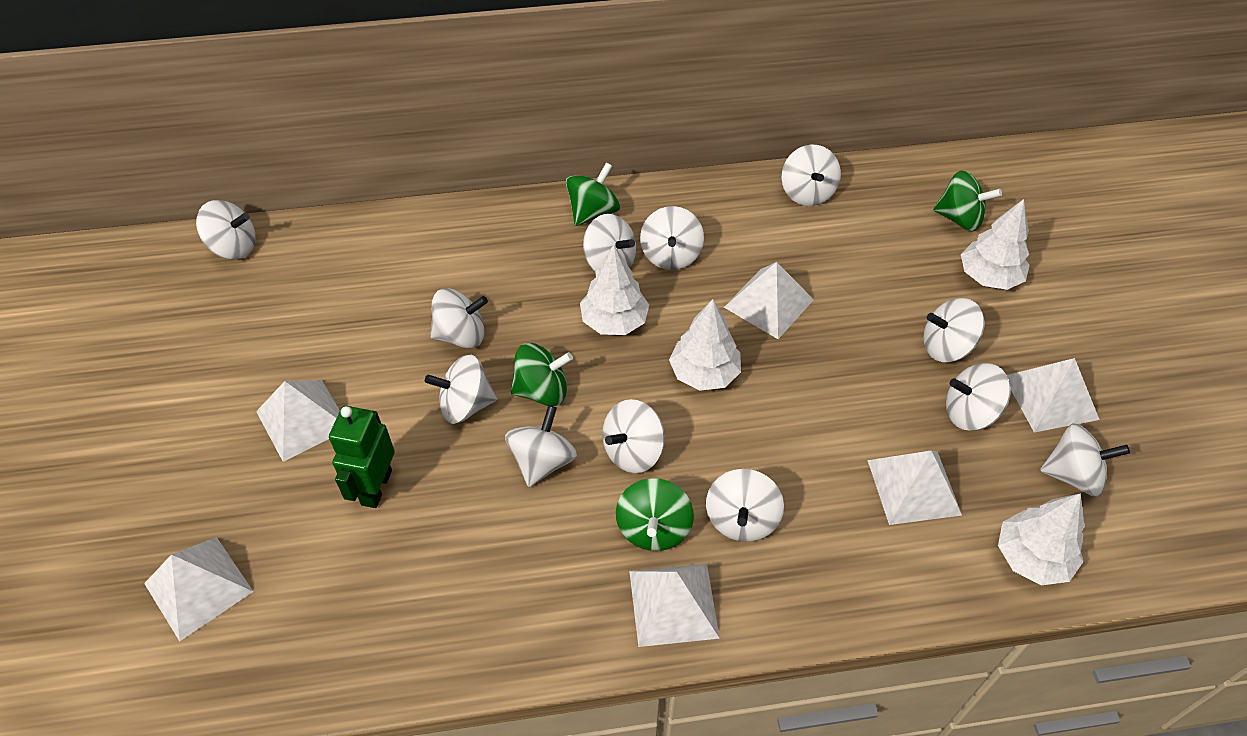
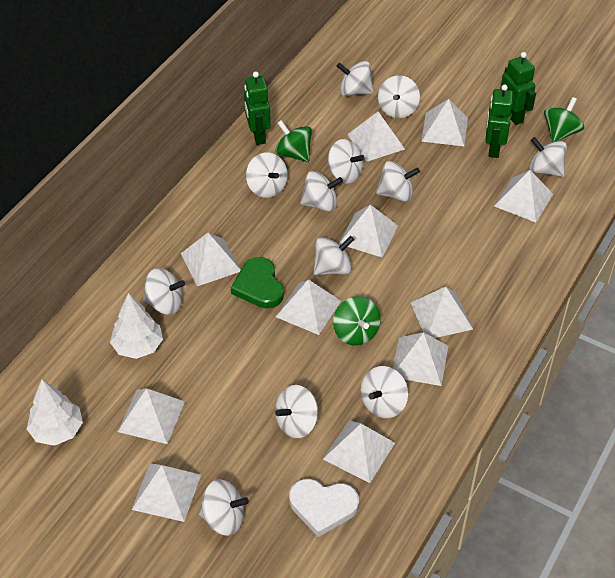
green heart: 0 -> 1
green robot: 1 -> 3
green spinning top: 4 -> 3
white heart: 0 -> 1
white pyramid: 6 -> 11
white tree: 4 -> 2

